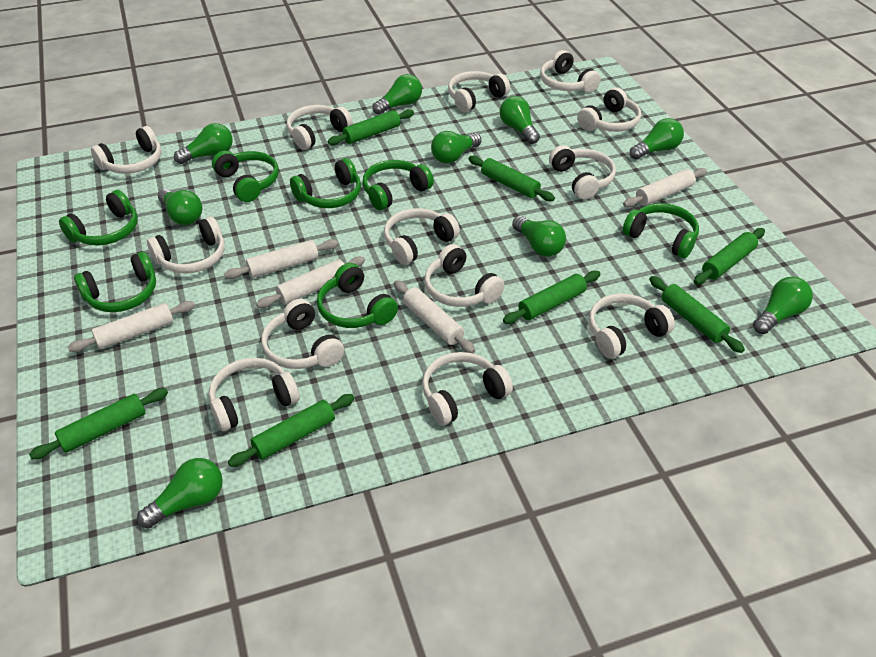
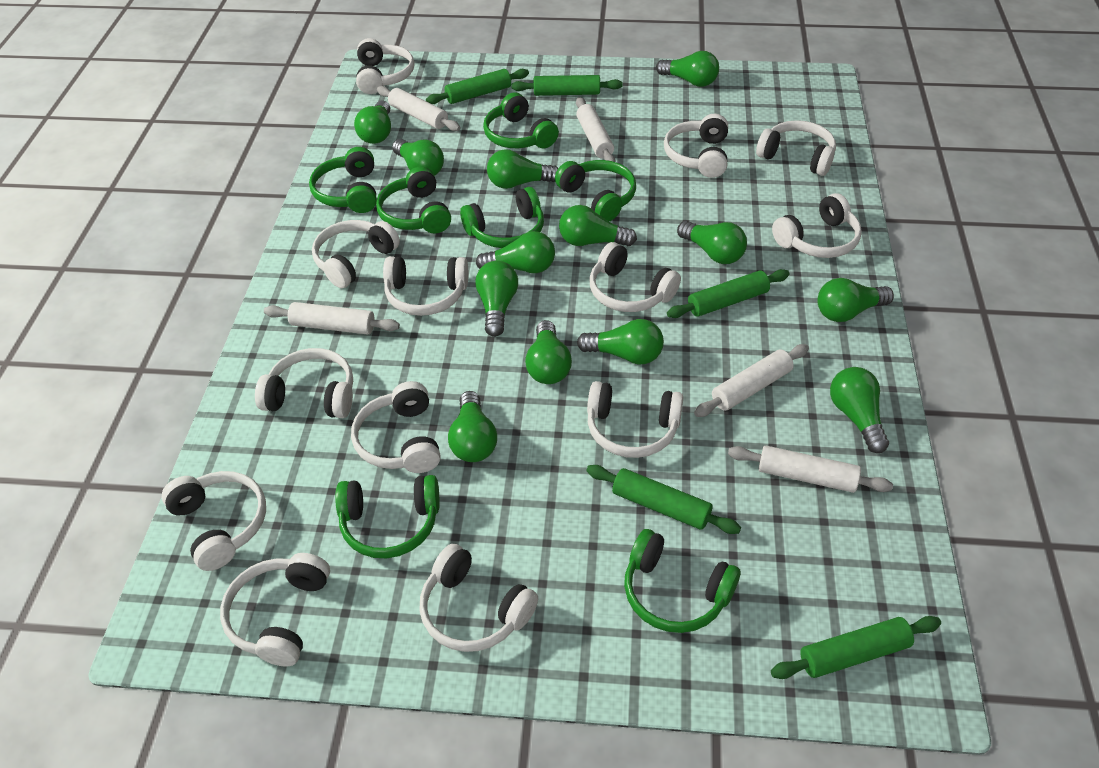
green light bulb: 9 -> 13
green rolling pin: 7 -> 5

